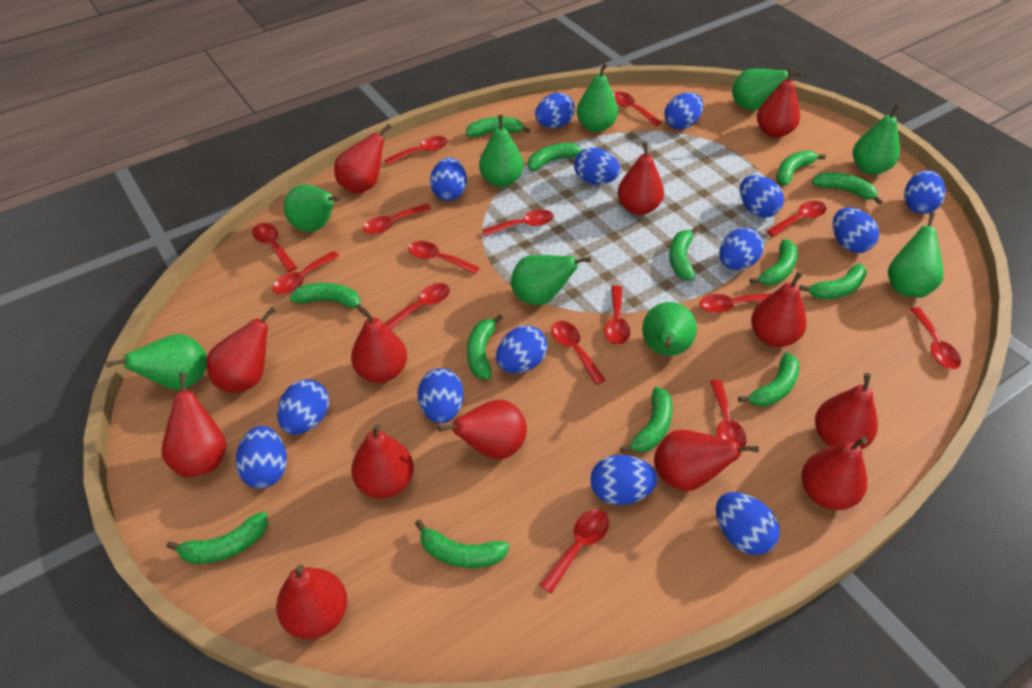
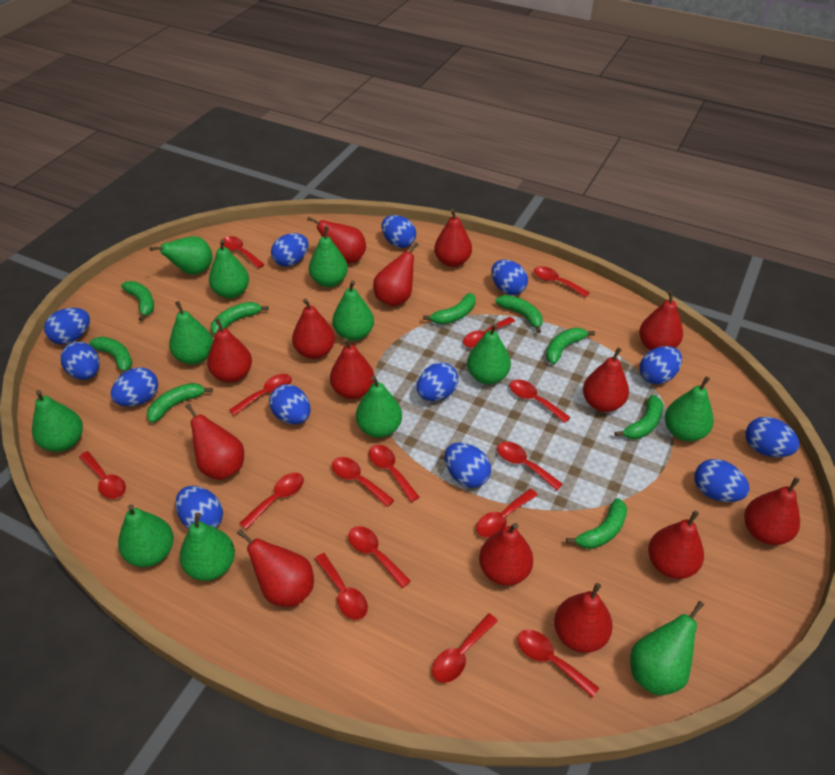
blue egg: 14 -> 13
green banana: 13 -> 9
green pear: 9 -> 12
red pear: 13 -> 14

